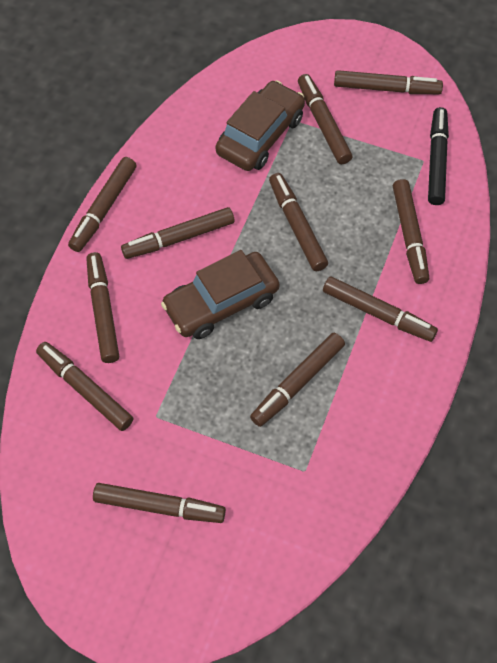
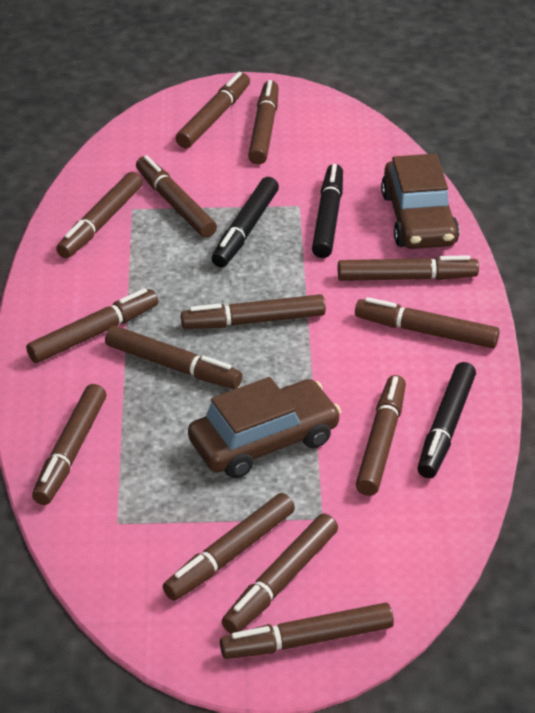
black marker: 1 -> 3
brown marker: 11 -> 14

